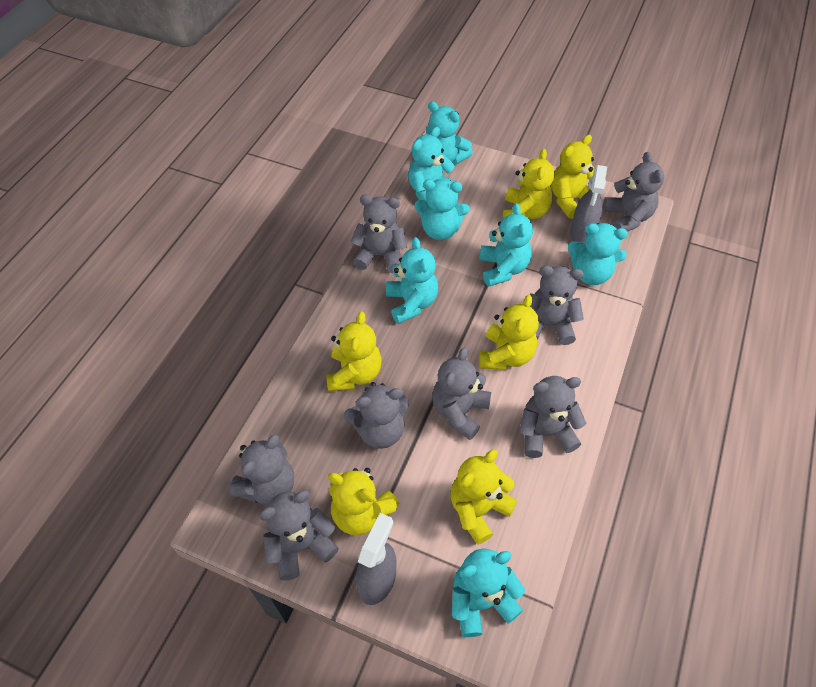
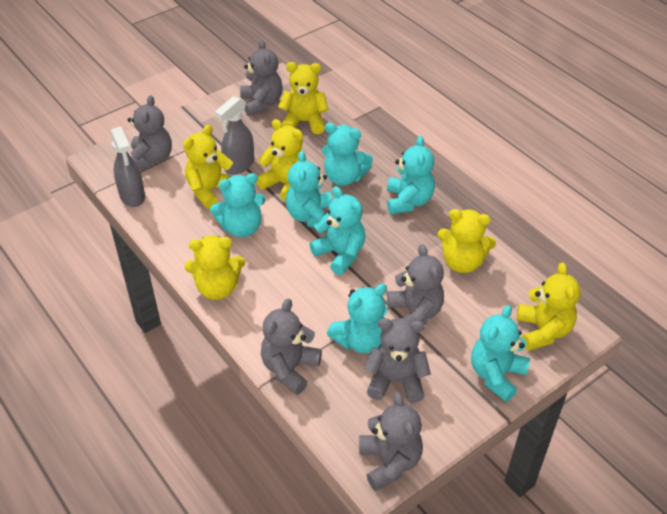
grey teddy bear: 8 -> 6

